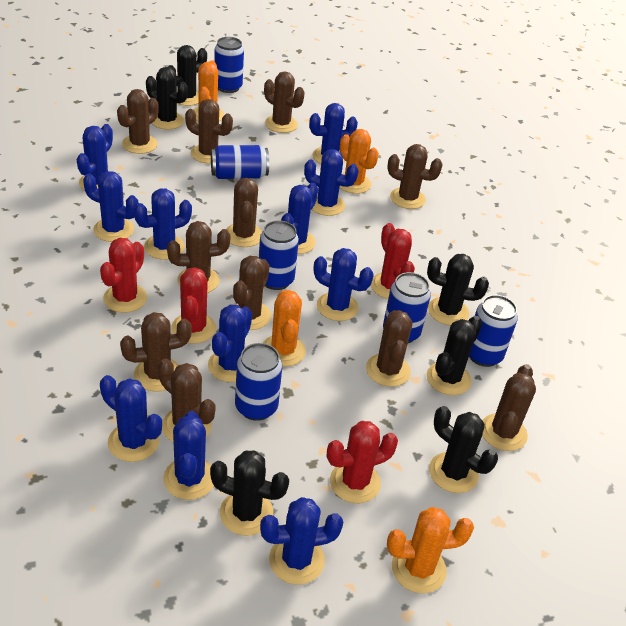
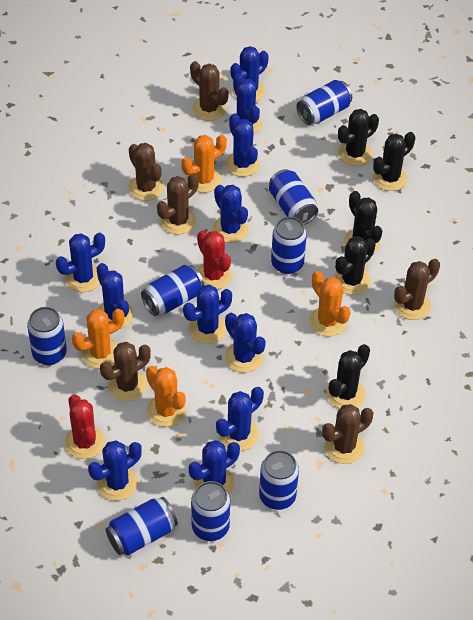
black cactus: 6 -> 5
blue can: 6 -> 8
brown cactus: 11 -> 6
red cactus: 4 -> 2

